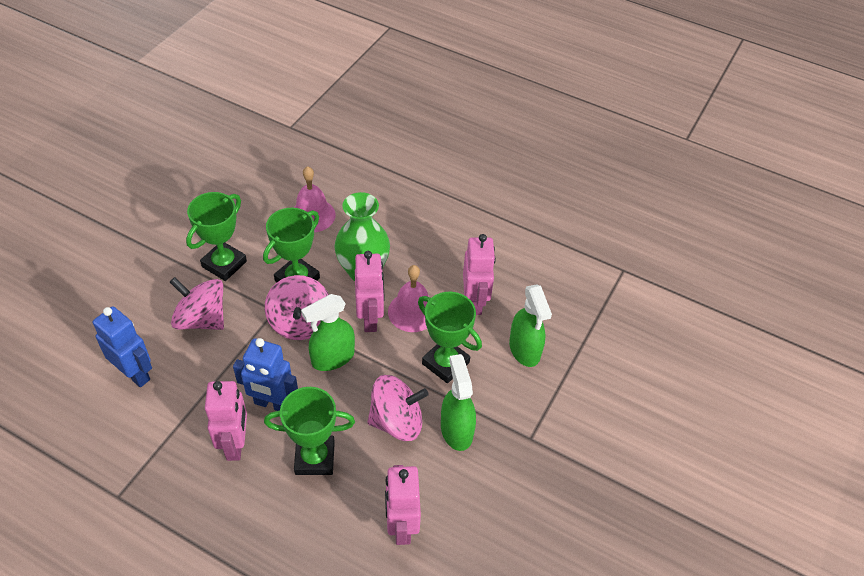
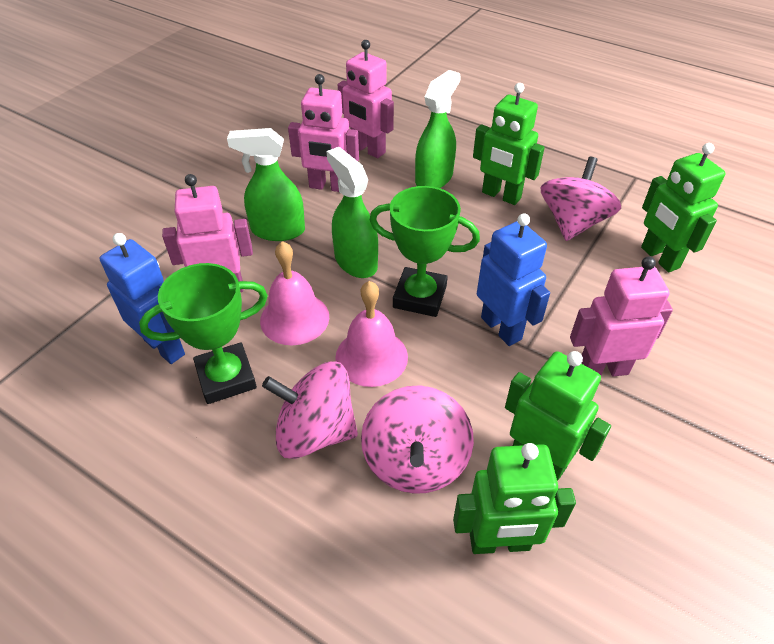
green robot: 0 -> 4
green trophy: 4 -> 2
green vase: 1 -> 0

